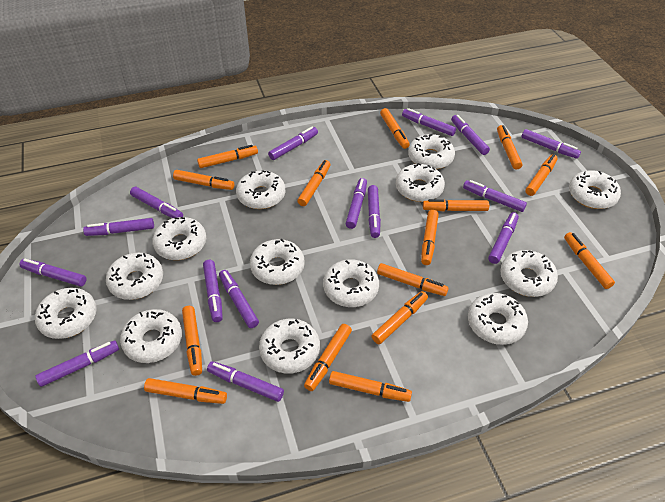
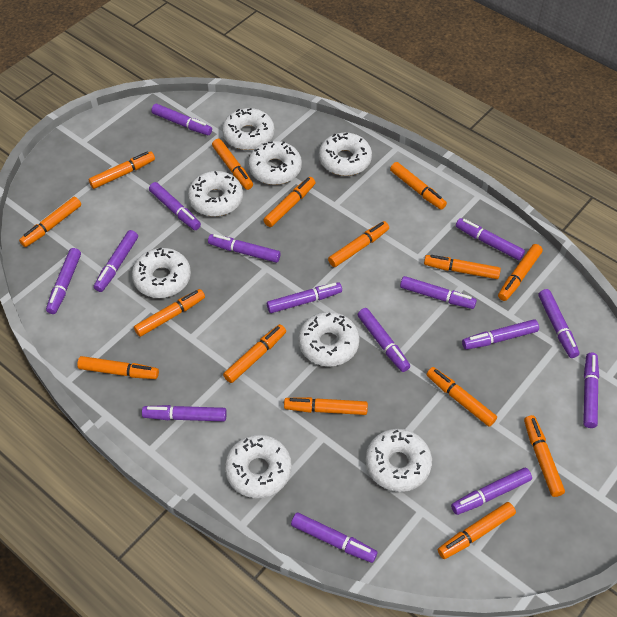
white donut: 13 -> 8

